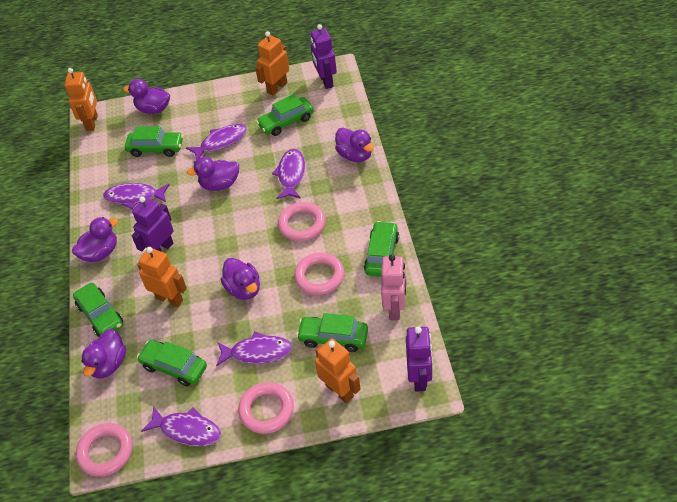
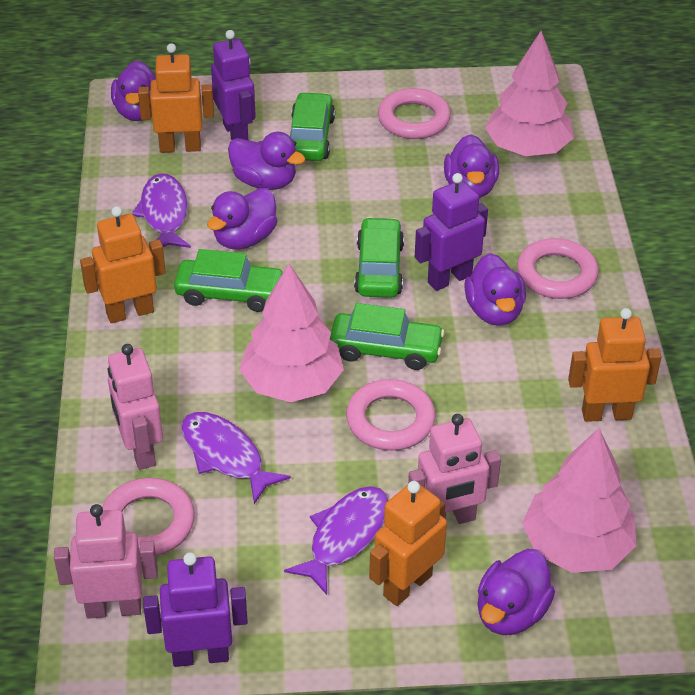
green car: 6 -> 4
pink robot: 1 -> 3
pink tree: 0 -> 3
purple fish: 5 -> 3

